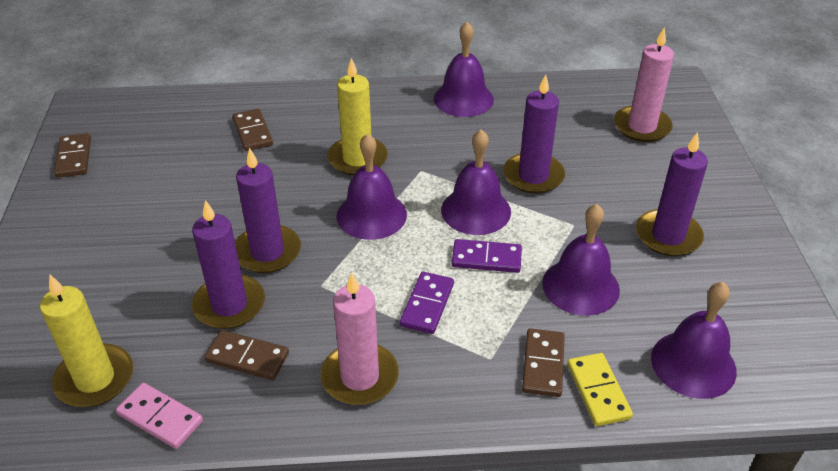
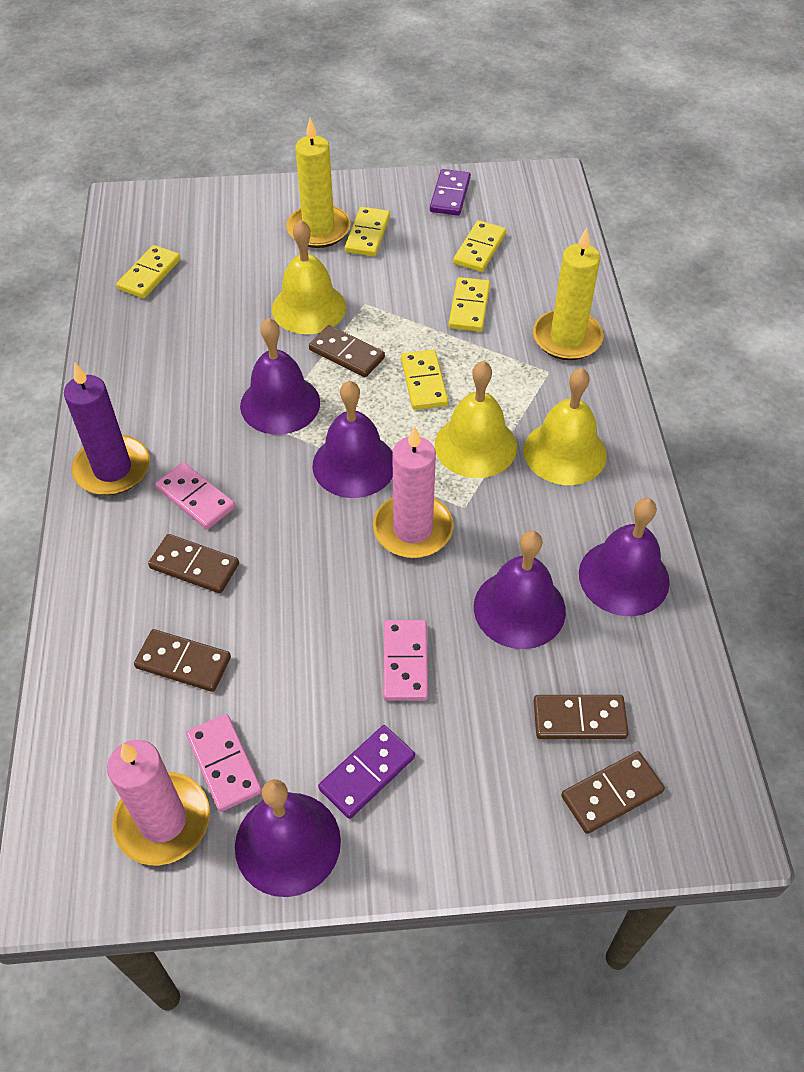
brown domino: 4 -> 5
pink domino: 1 -> 3
purple candle: 4 -> 1
yellow bell: 0 -> 3
yellow domino: 1 -> 5

